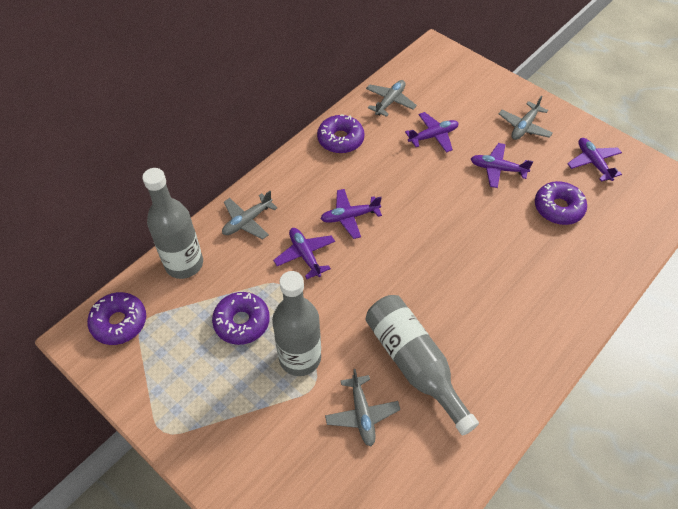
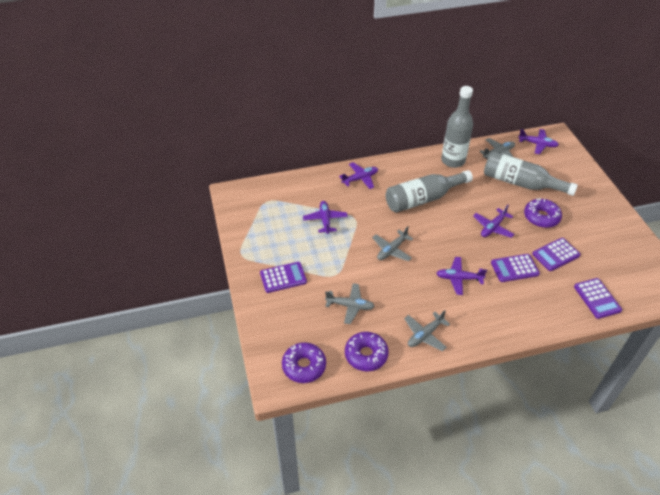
purple calculator: 0 -> 4
purple donut: 4 -> 3

